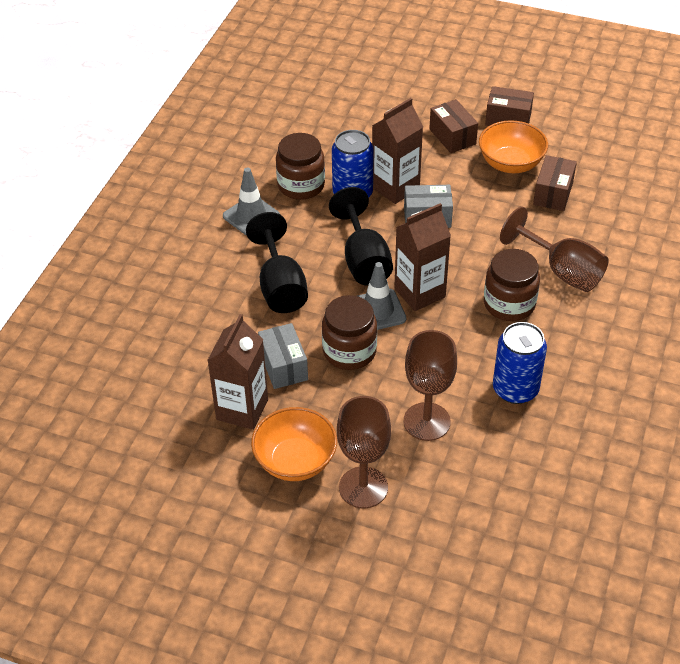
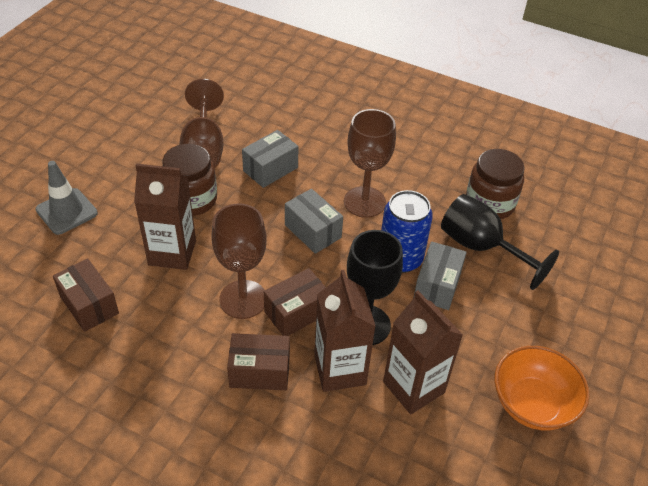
blue can: 2 -> 1
brown jar: 3 -> 2
grey box: 2 -> 3
grey traffic cone: 2 -> 1
orange bowl: 2 -> 1

